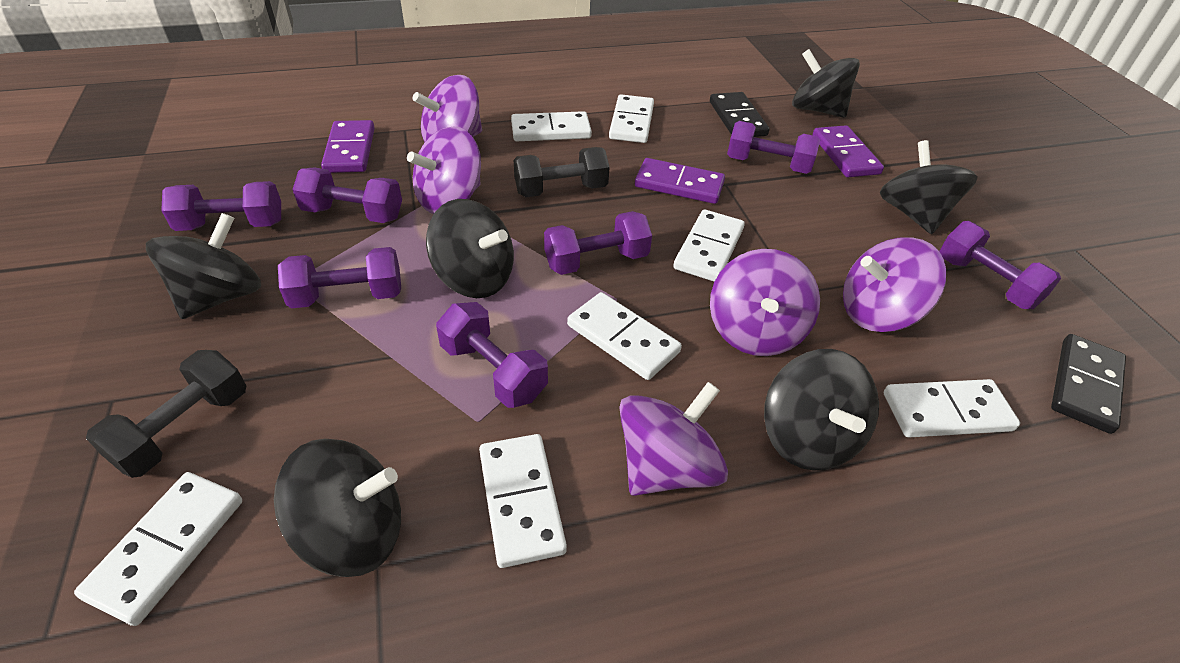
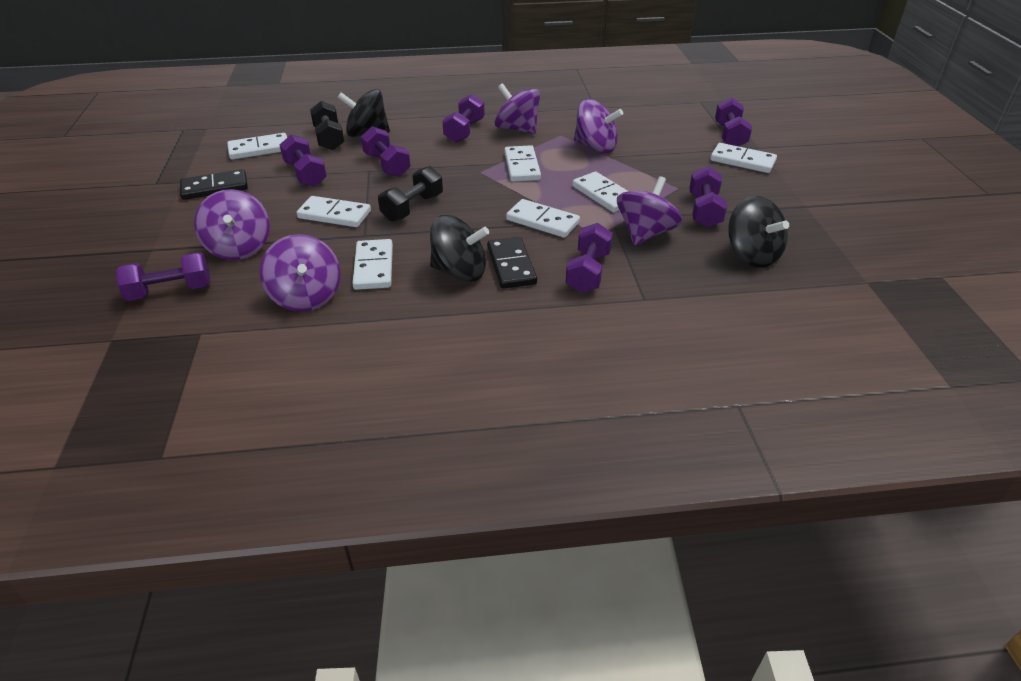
black spinning top: 6 -> 3
purple domino: 3 -> 0

